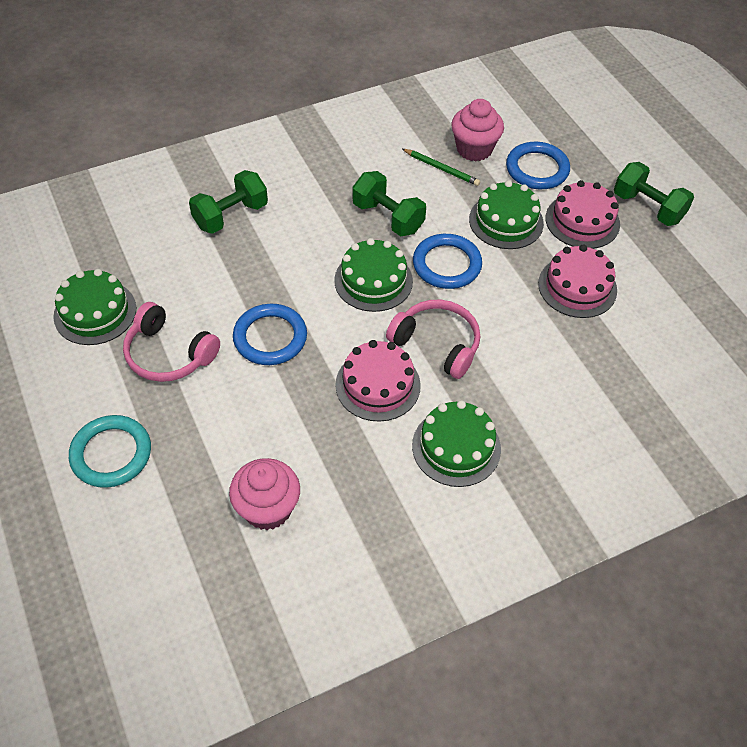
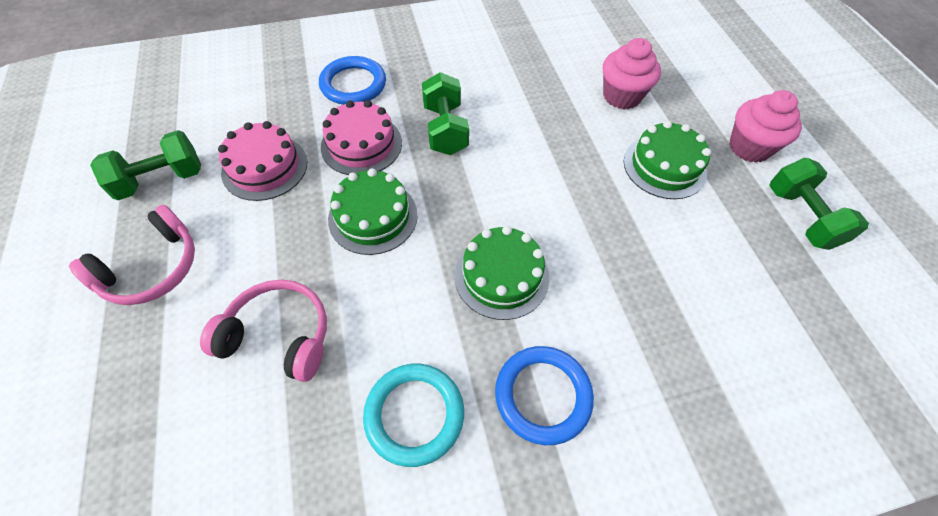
blue ring: 3 -> 2
green cake: 4 -> 3
green pencil: 1 -> 0
pink cake: 3 -> 2

